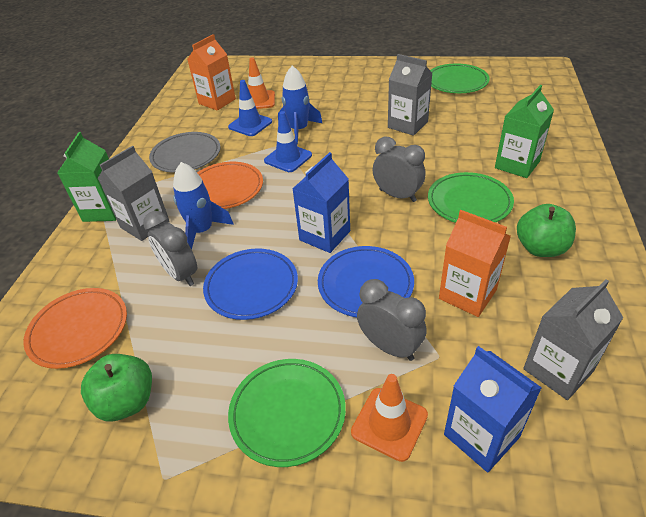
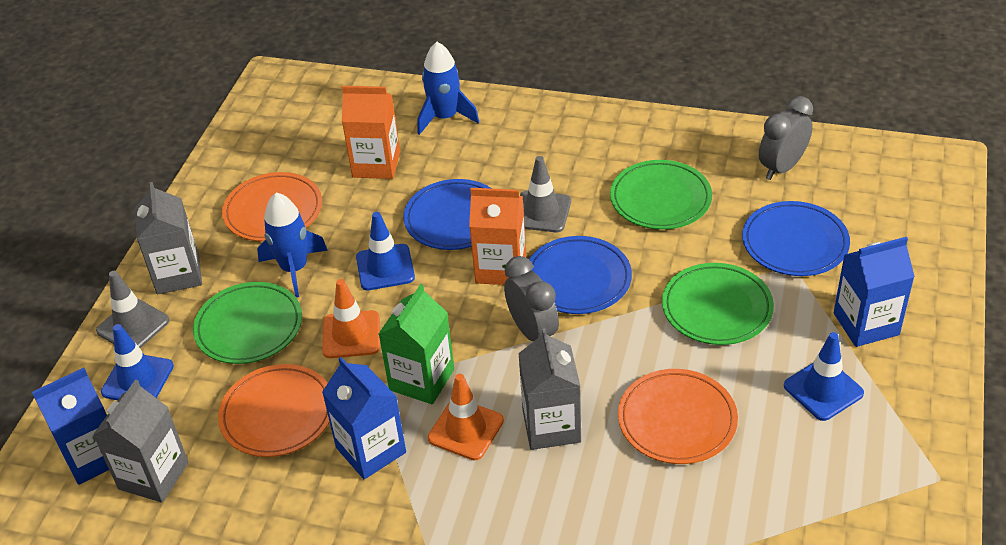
blue carton: 2 -> 3
blue plate: 2 -> 3
blue traffic cone: 2 -> 3
green apple: 2 -> 0
green carton: 2 -> 1
grey clock: 3 -> 2
grey plate: 1 -> 0
grey traffic cone: 0 -> 2
orange plate: 2 -> 3

